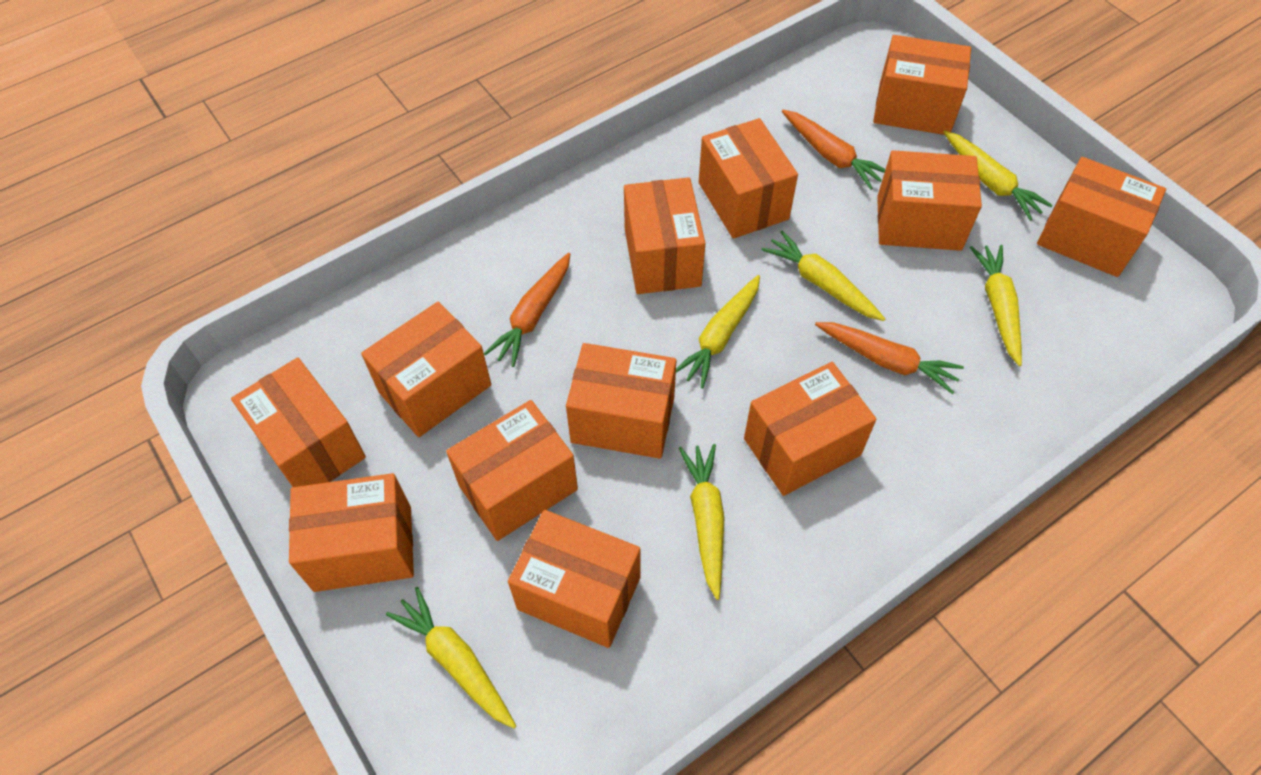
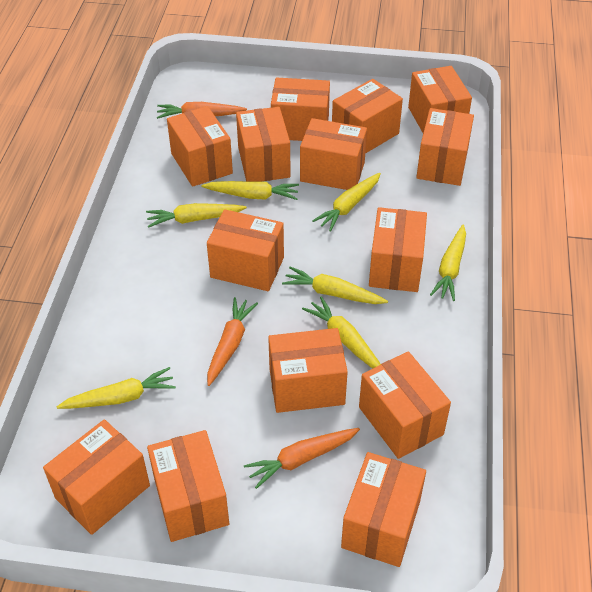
orange box: 12 -> 14
yellow carrot: 6 -> 7

